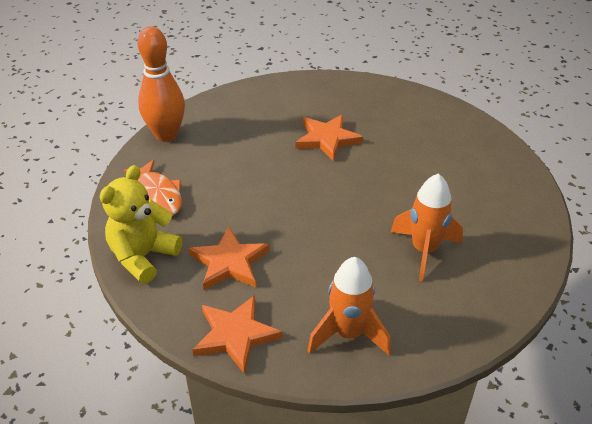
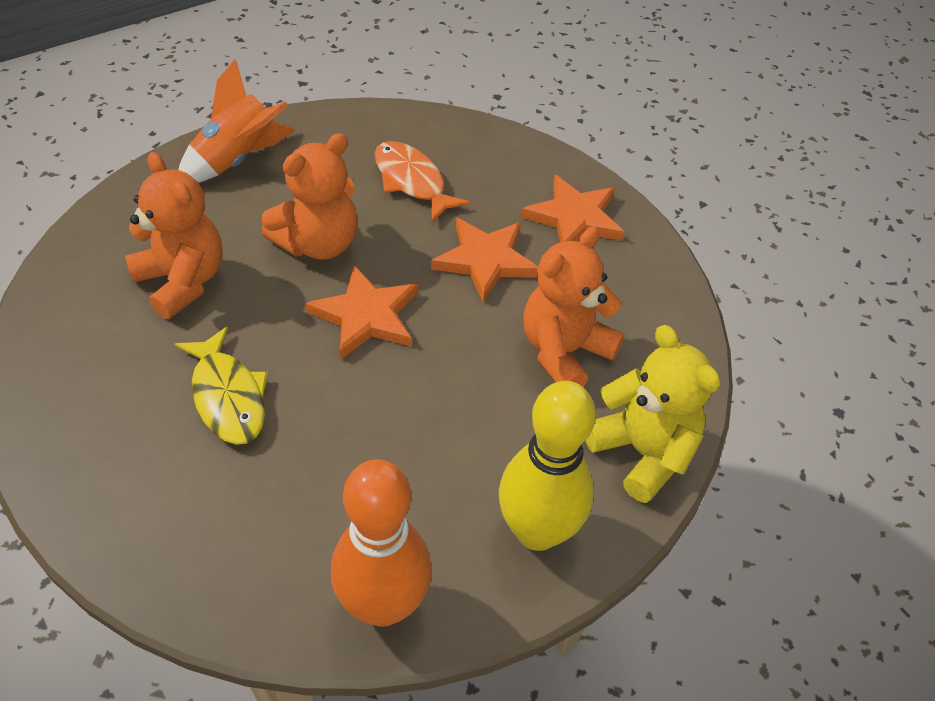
orange rocket: 2 -> 1
orange teddy bear: 0 -> 3
yellow bowling pin: 0 -> 1
yellow fish: 0 -> 1

